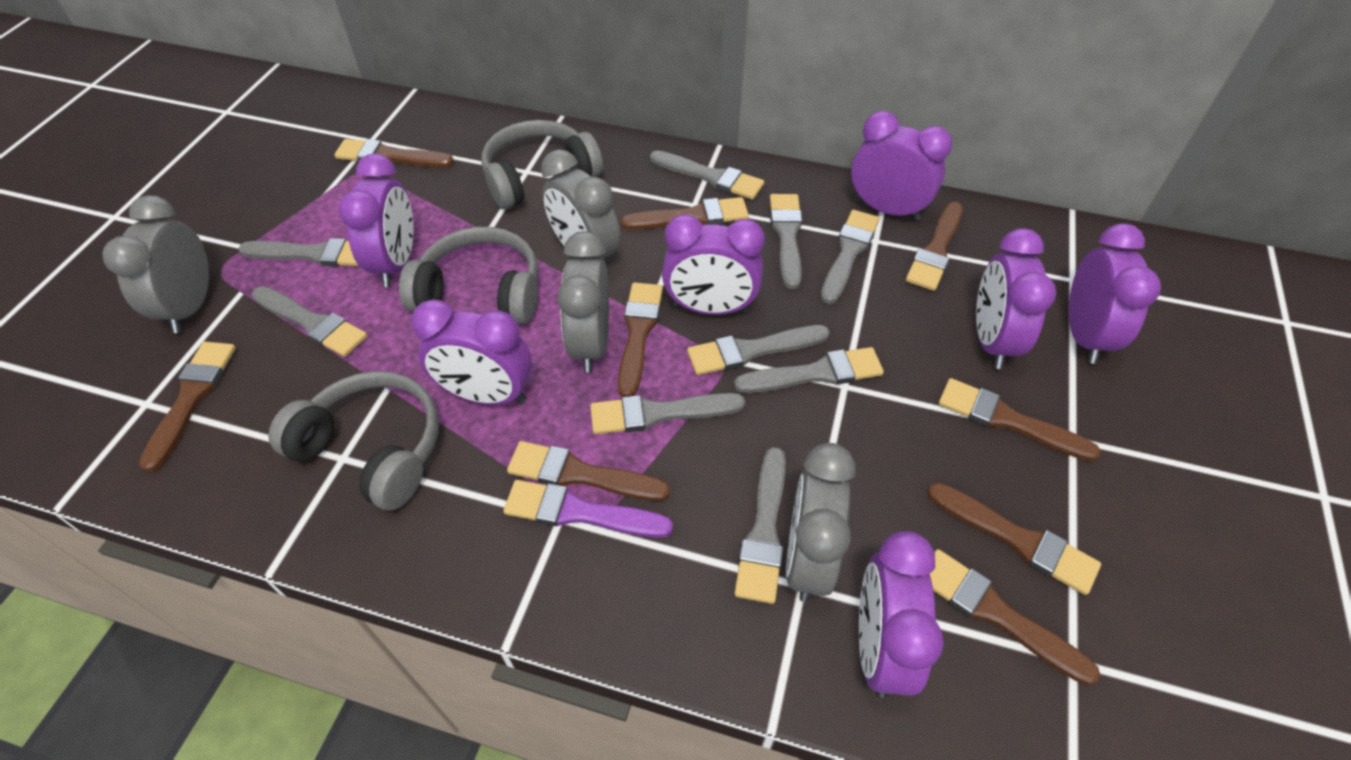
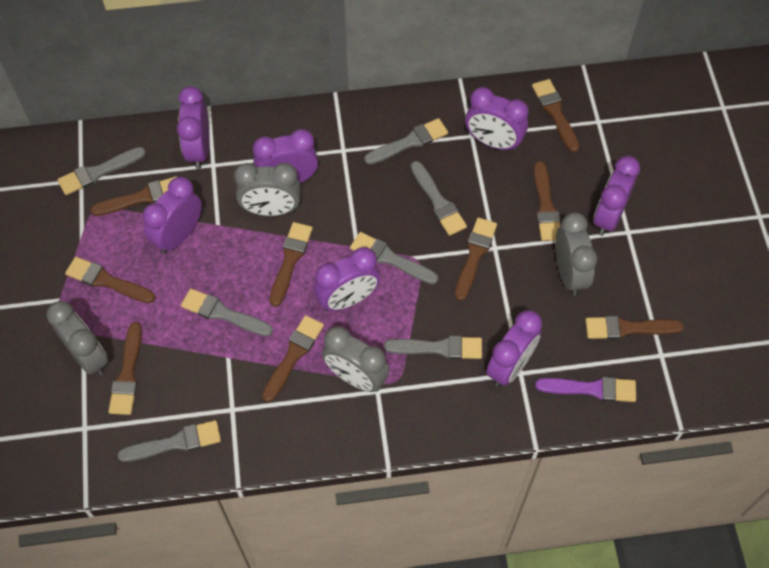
grey brush: 9 -> 7
grey headphones: 3 -> 0

